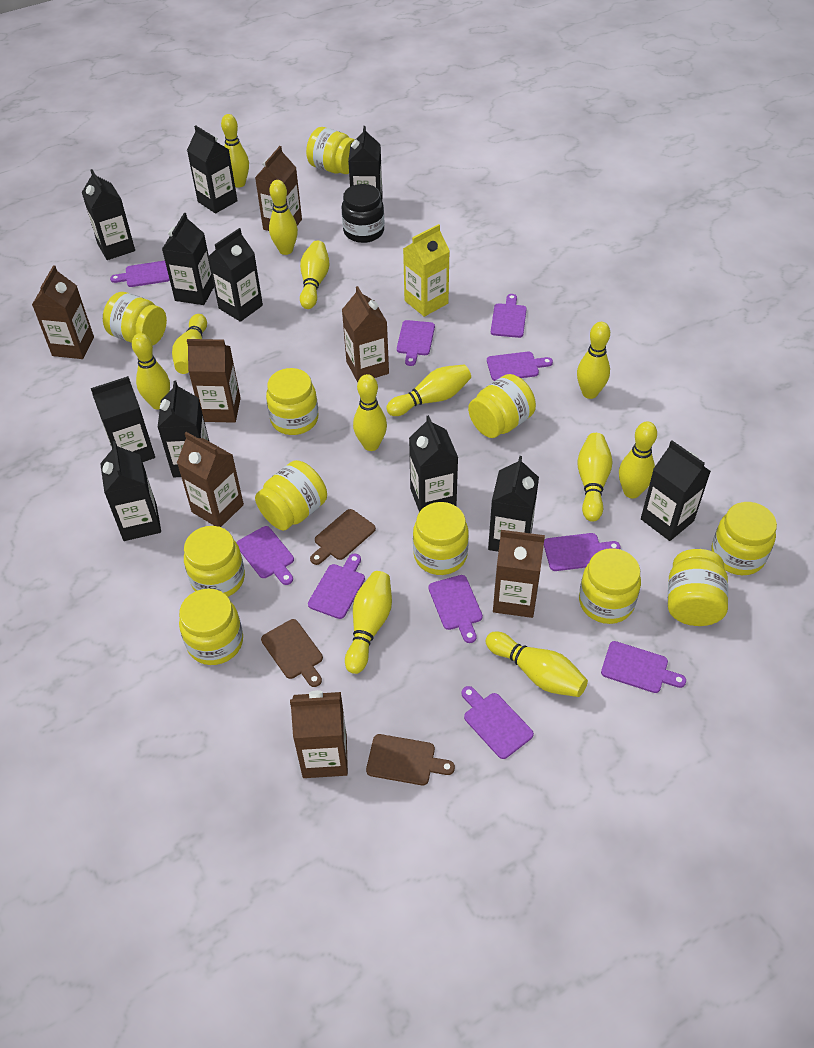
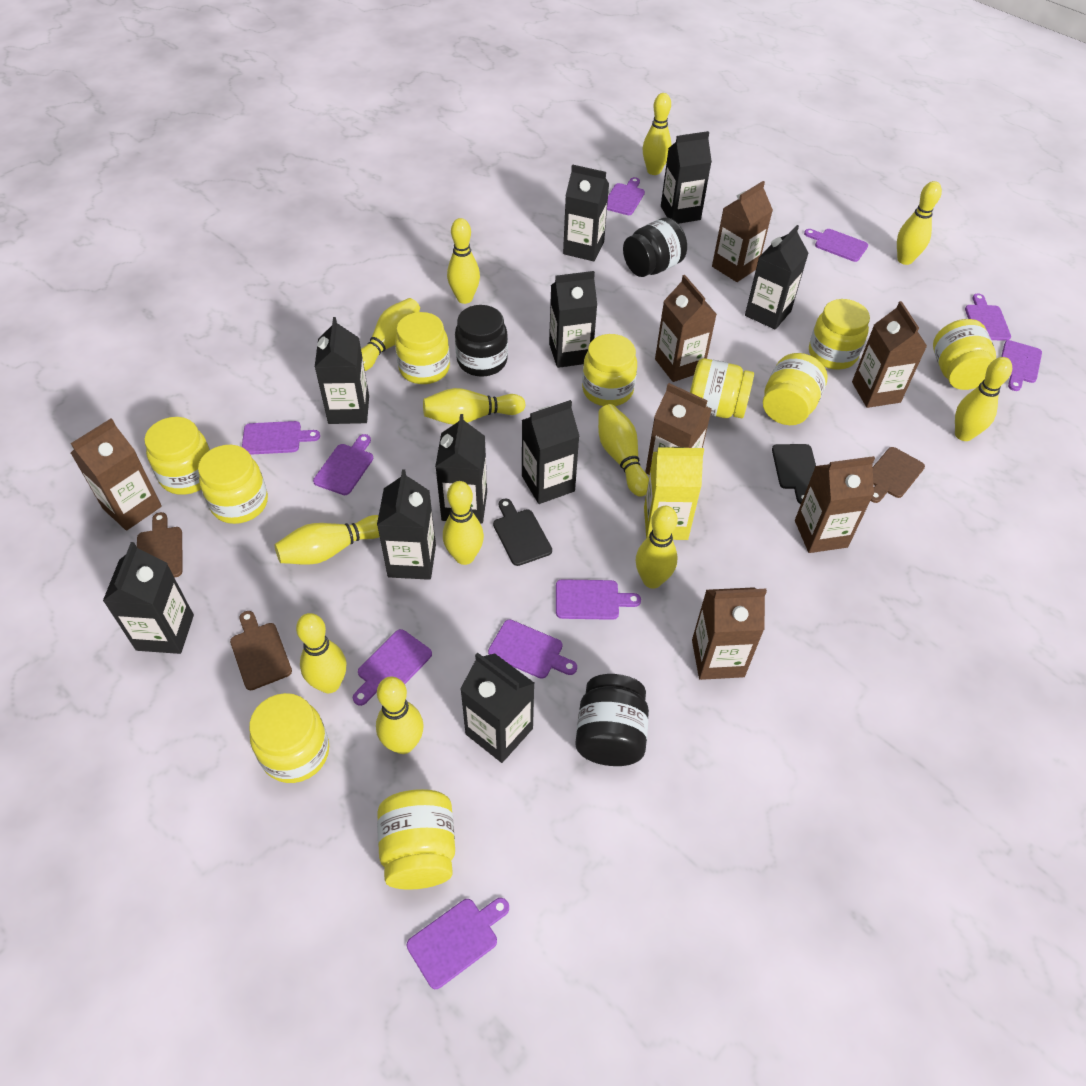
black carton: 11 -> 10
black cutting board: 0 -> 2
black jar: 1 -> 3
yellow jar: 11 -> 10

